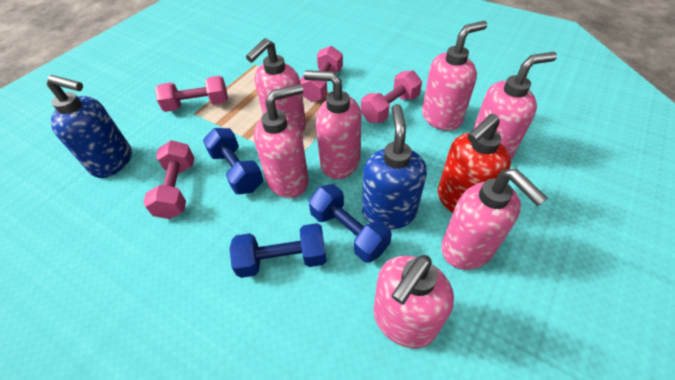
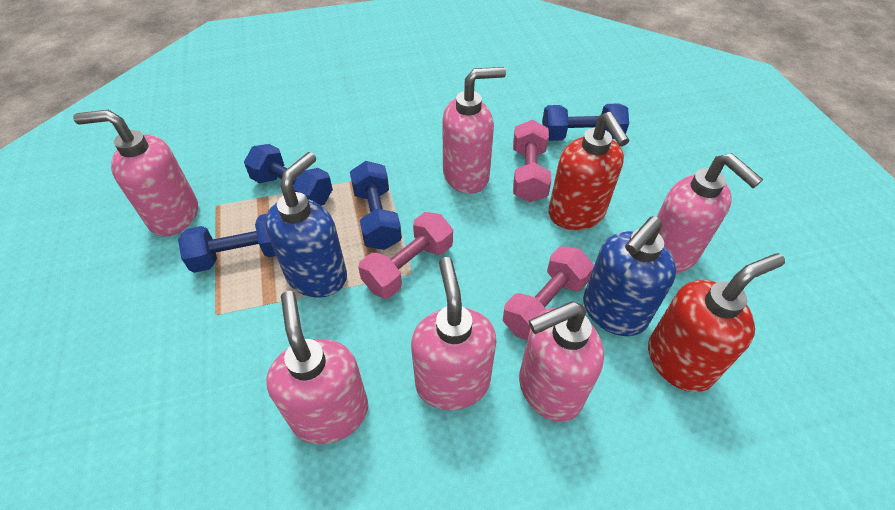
blue dumbbell: 3 -> 4
pink dumbbell: 4 -> 3
pink soap dispenser: 7 -> 6
red soap dispenser: 1 -> 2

